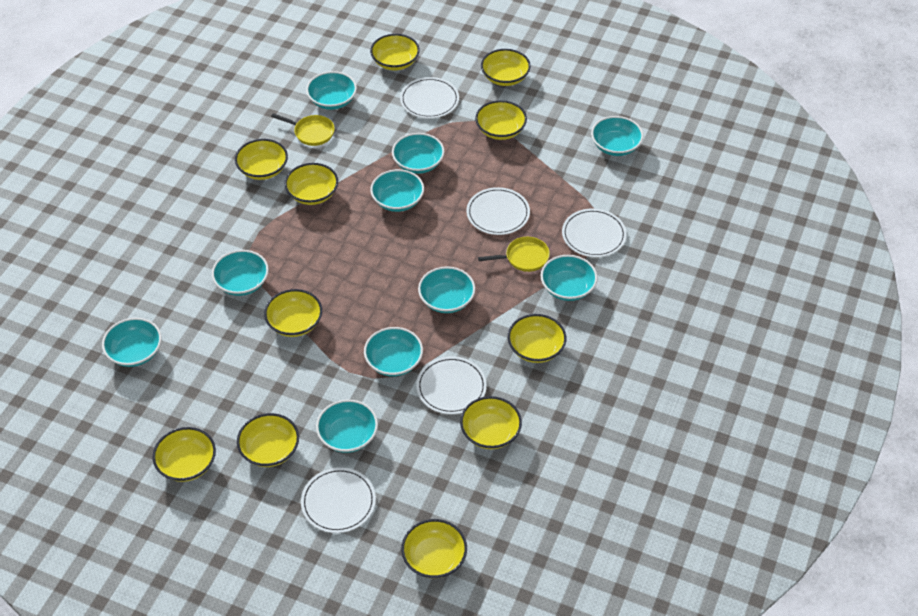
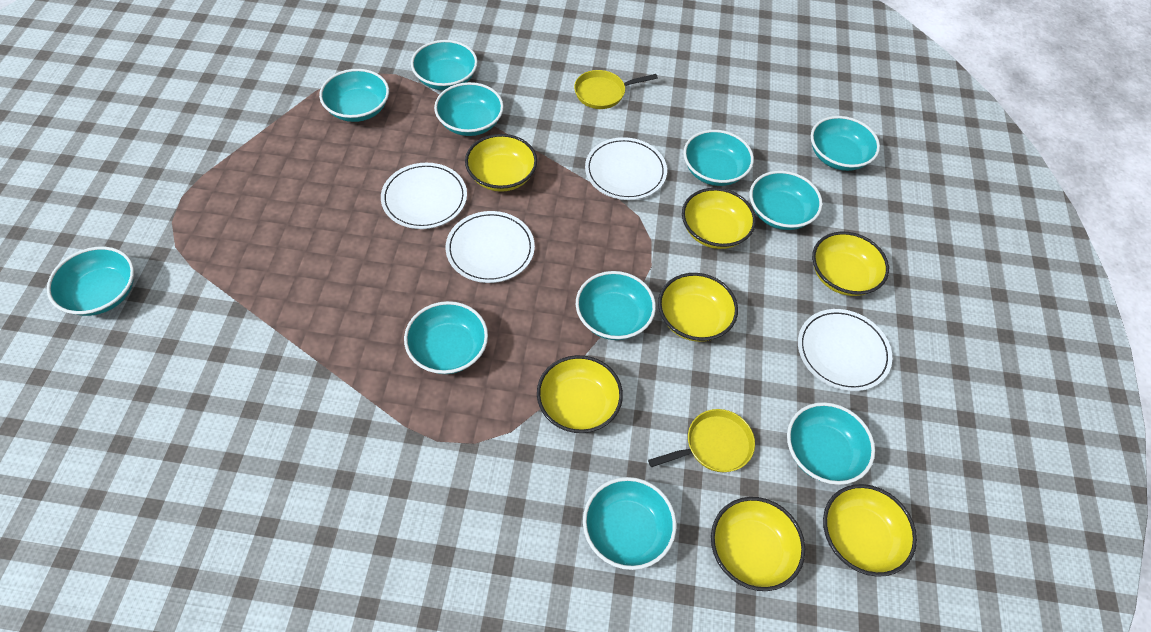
turquoise bowl: 10 -> 11
white plate: 5 -> 4
yellow bowl: 11 -> 7

